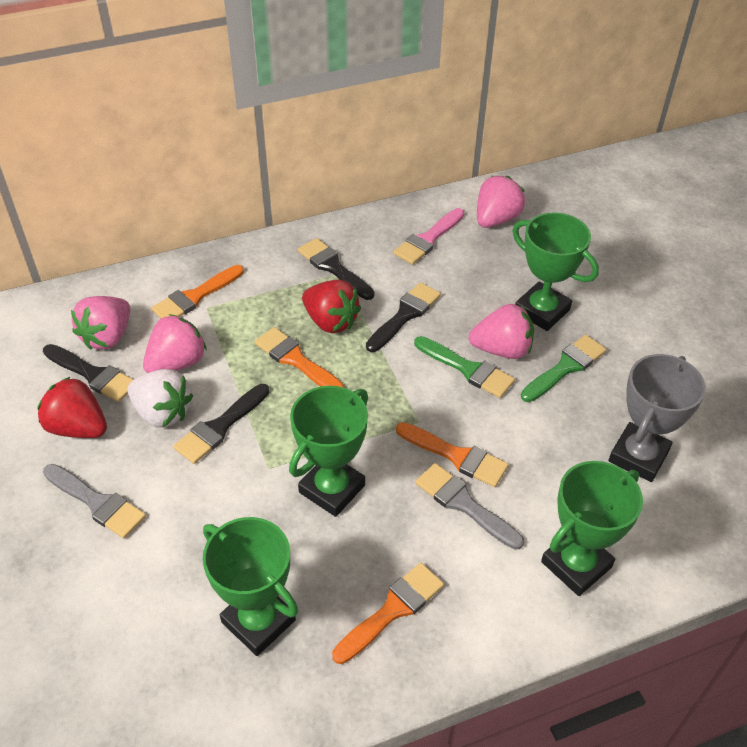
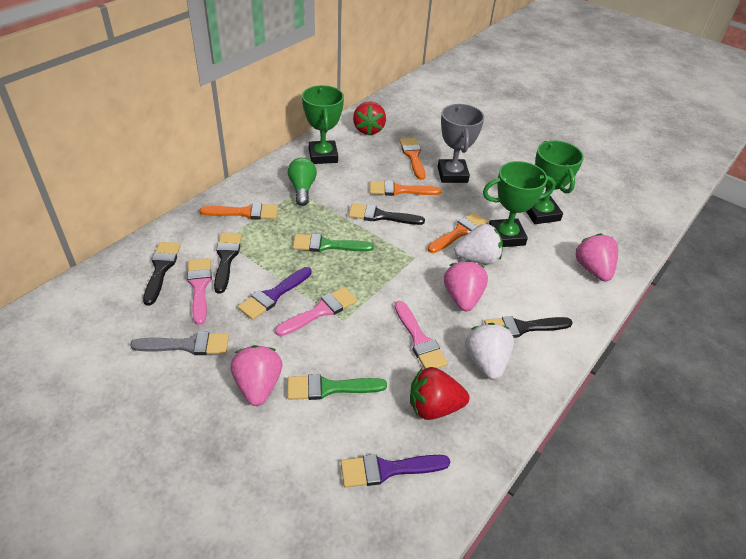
green light bulb: 0 -> 1
green trophy: 4 -> 3
grey brush: 2 -> 1
pink brush: 1 -> 3
pink strawberry: 4 -> 3
purple brush: 0 -> 2
white strawberry: 1 -> 2

